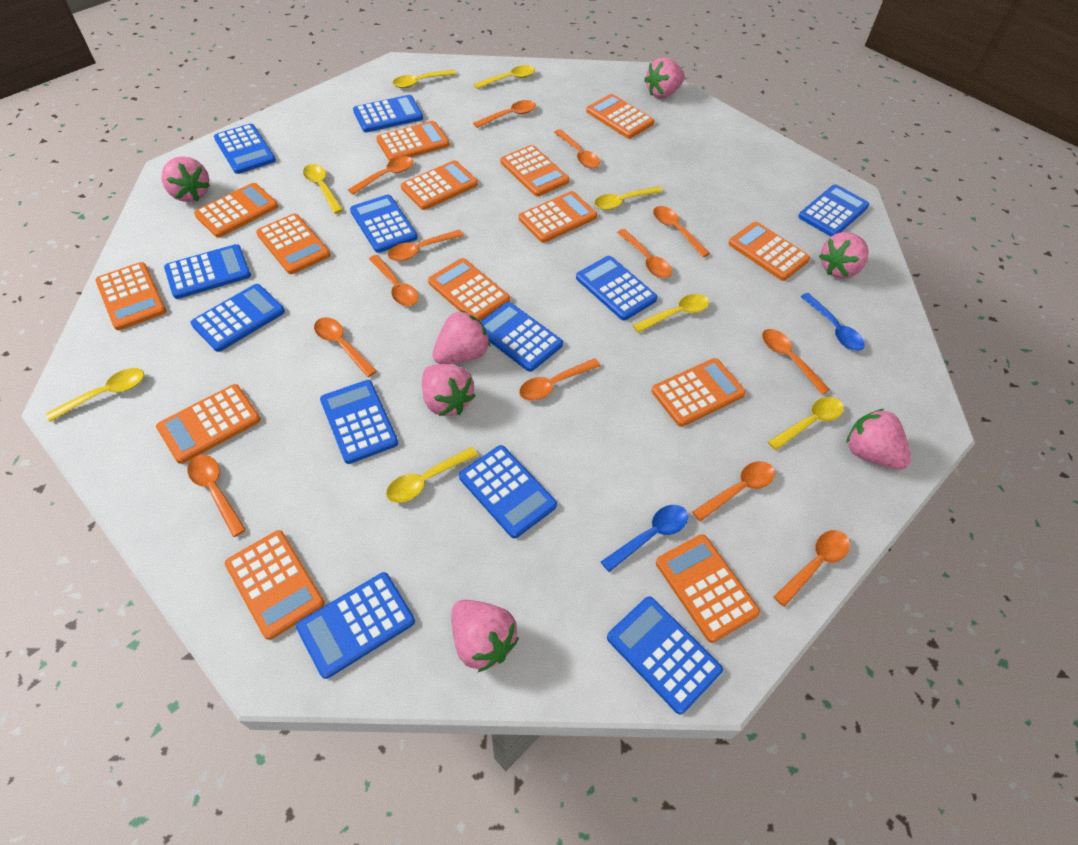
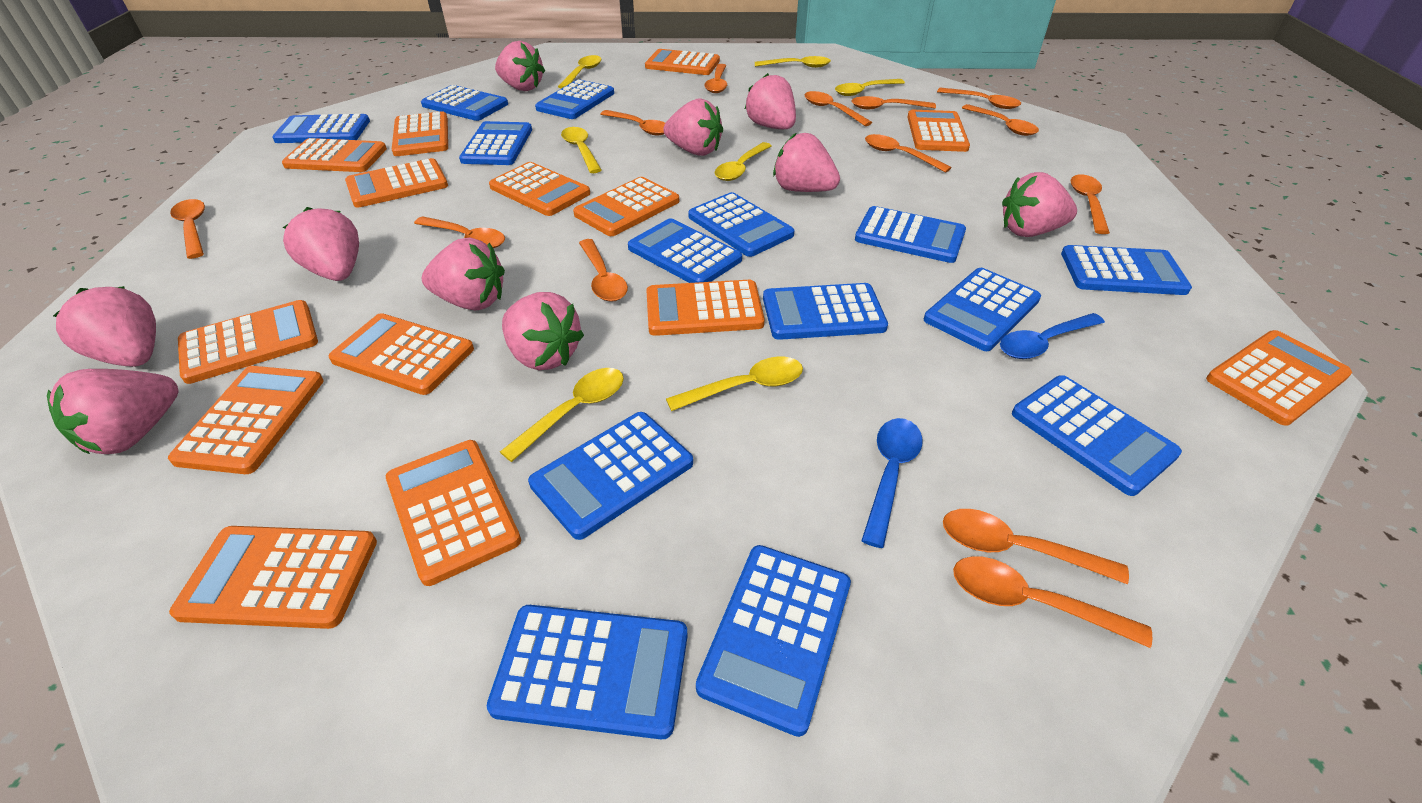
blue calculator: 12 -> 14
pink strawberry: 7 -> 10
yellow spoon: 8 -> 7

